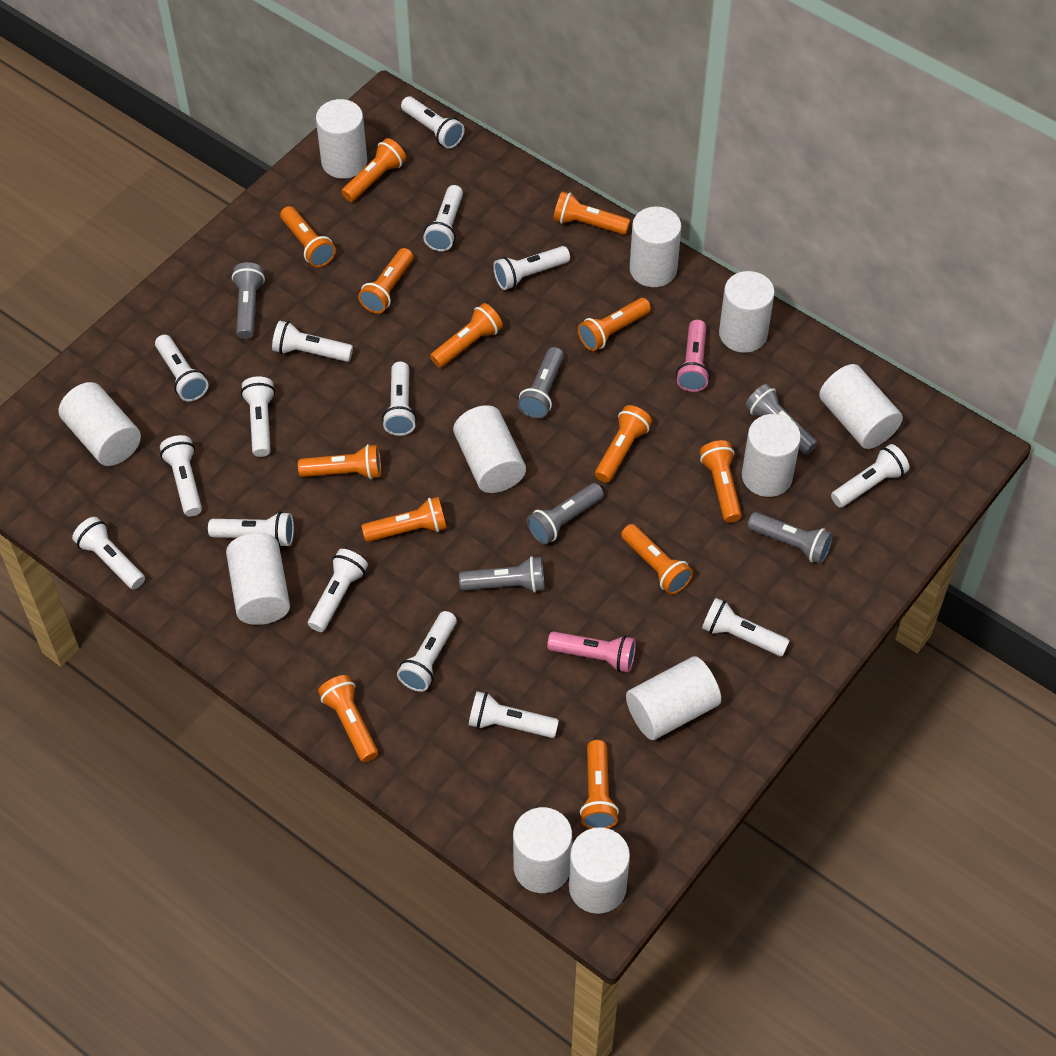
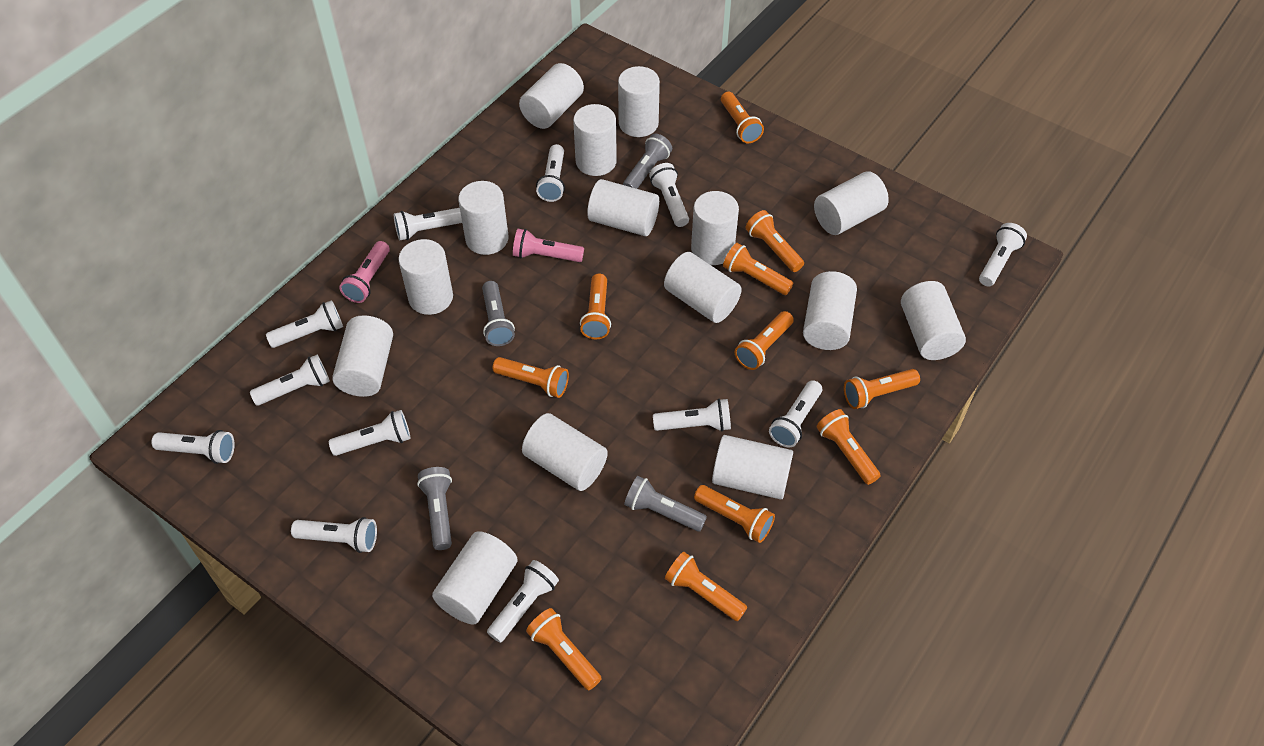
grey flashlight: 6 -> 4
orange flashlight: 13 -> 11
white cylinder: 11 -> 15
white flashlight: 15 -> 12

